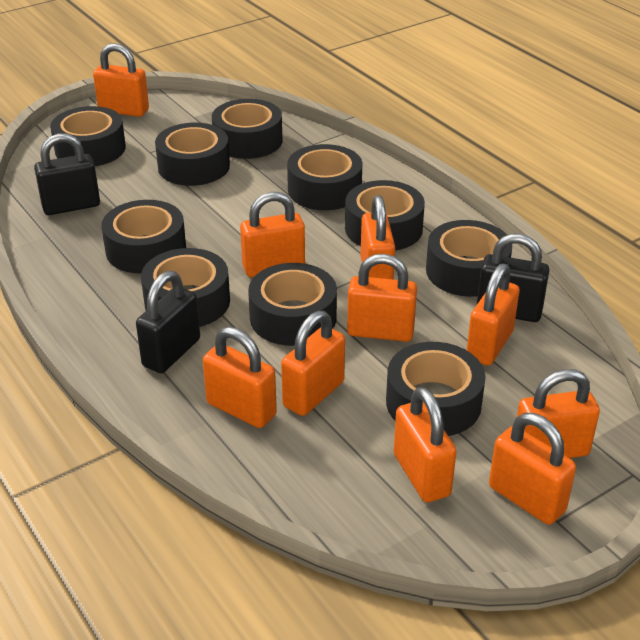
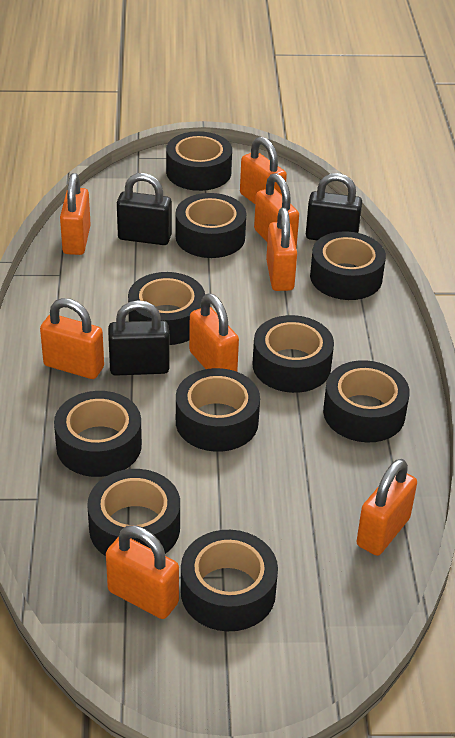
orange padlock: 10 -> 8

